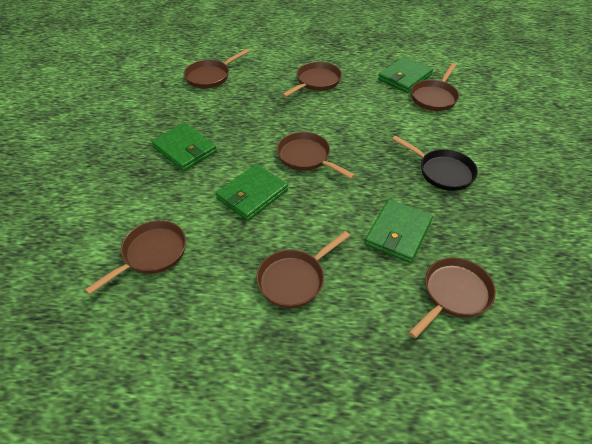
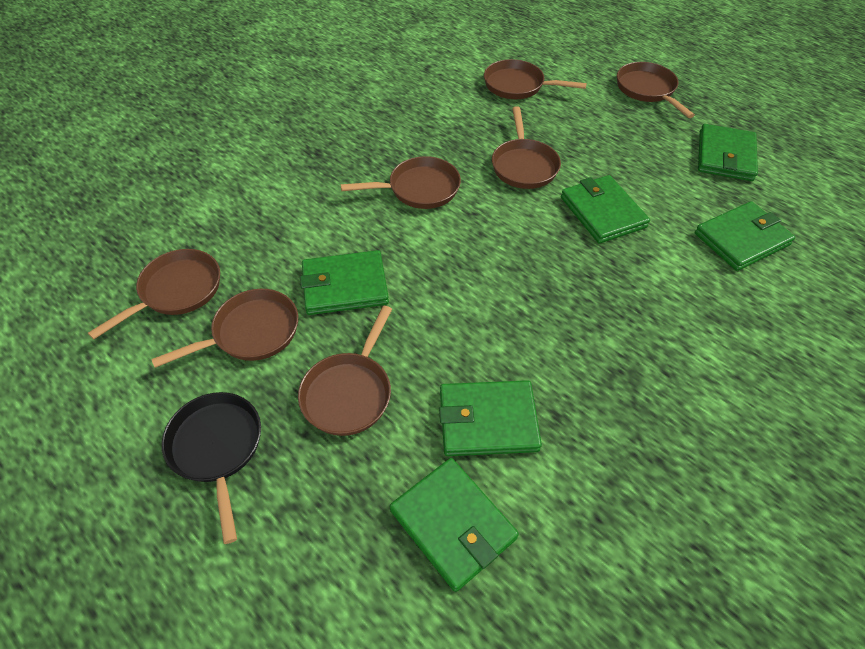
green wallet: 4 -> 6

